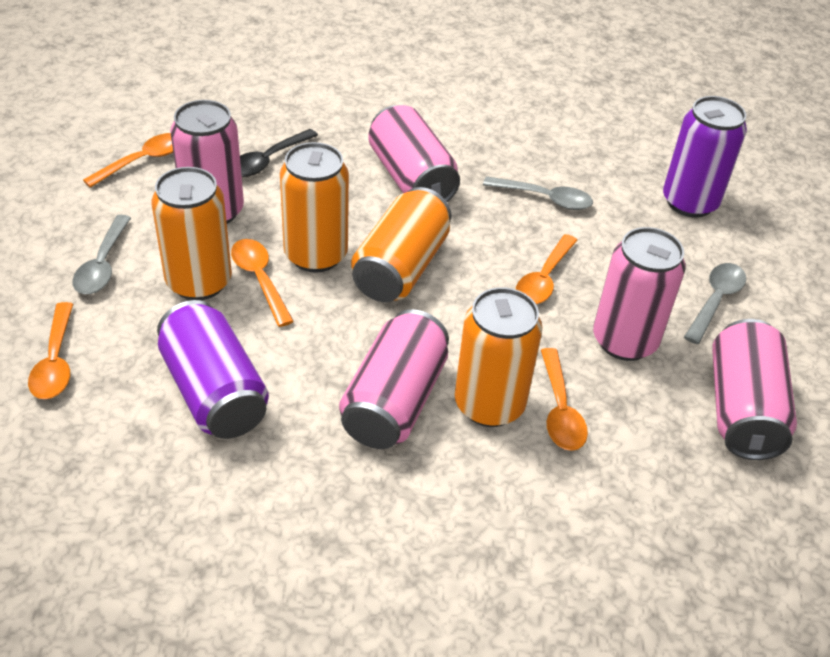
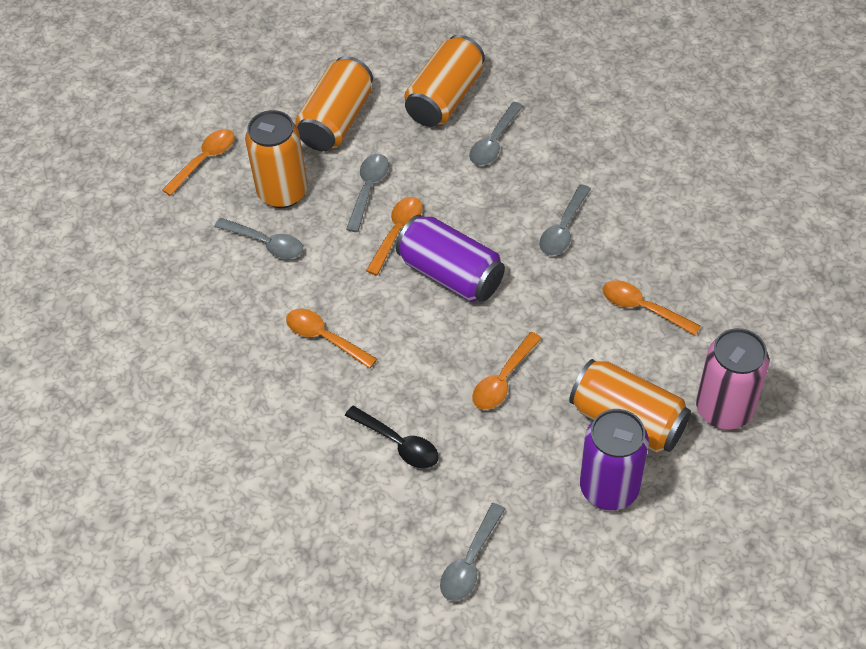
grey spoon: 3 -> 5
pink can: 5 -> 1

